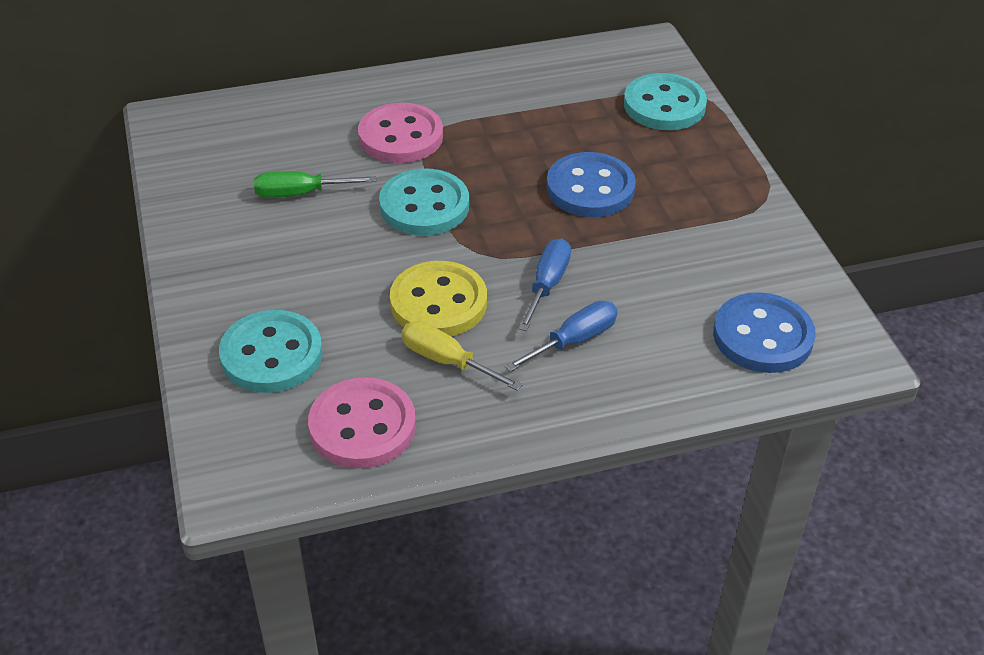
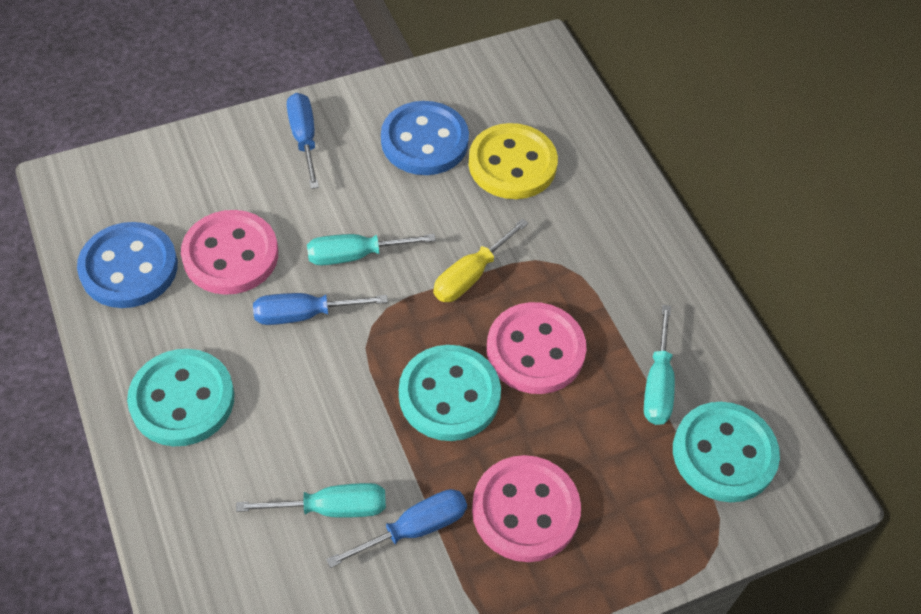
blue screwdriver: 2 -> 3
green screwdriver: 1 -> 0
pink button: 2 -> 3
turquoise screwdriver: 0 -> 3

